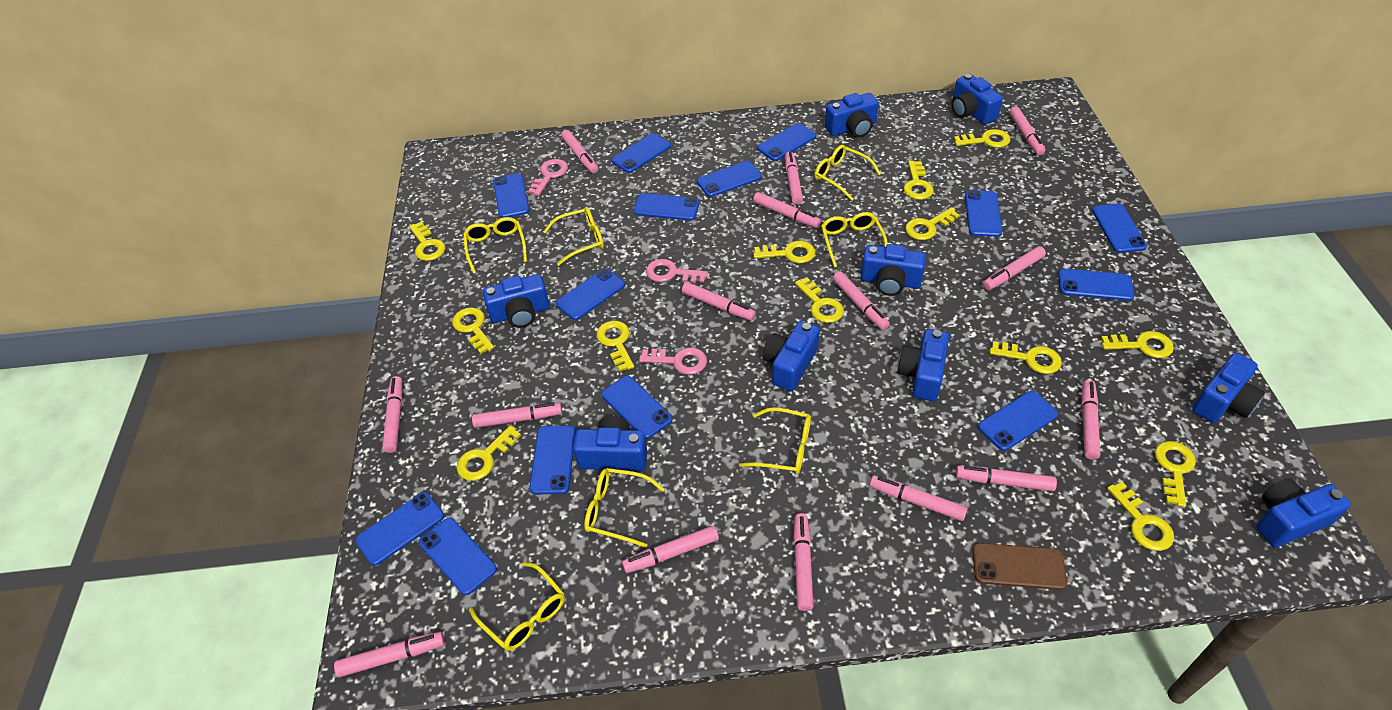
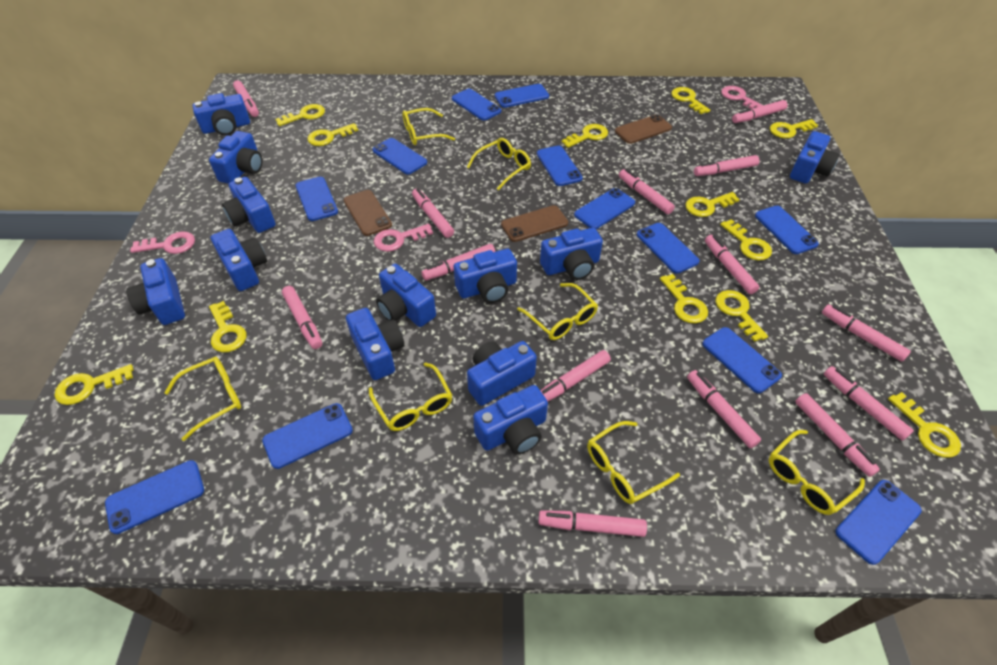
blue camera: 9 -> 12
blue phone: 14 -> 12
brown phone: 1 -> 3
pink marker: 15 -> 14
yellow key: 13 -> 12

